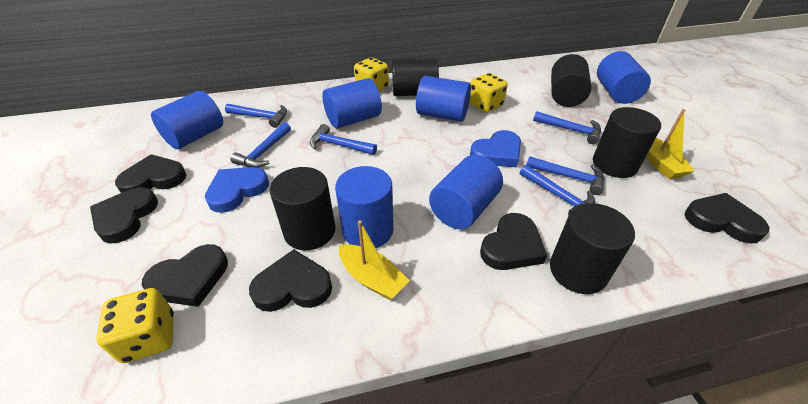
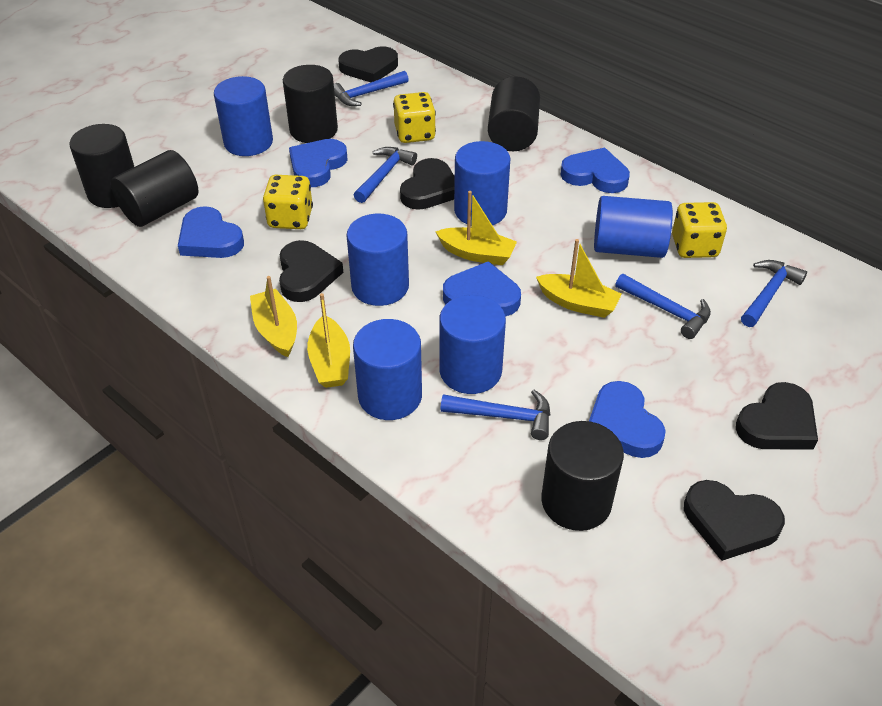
black heart: 6 -> 5
blue hammer: 6 -> 5
blue heart: 2 -> 5
yellow boat: 2 -> 4

